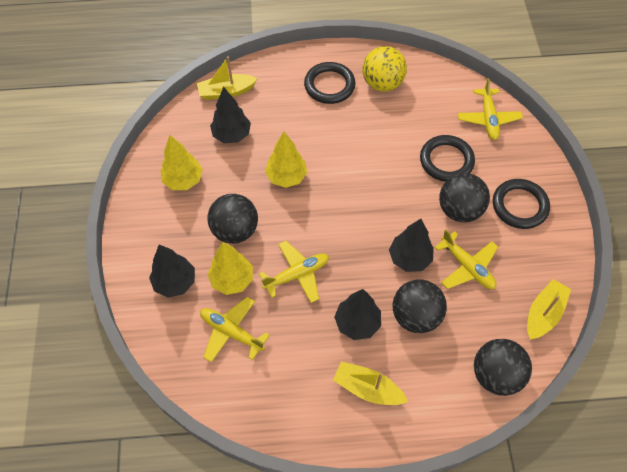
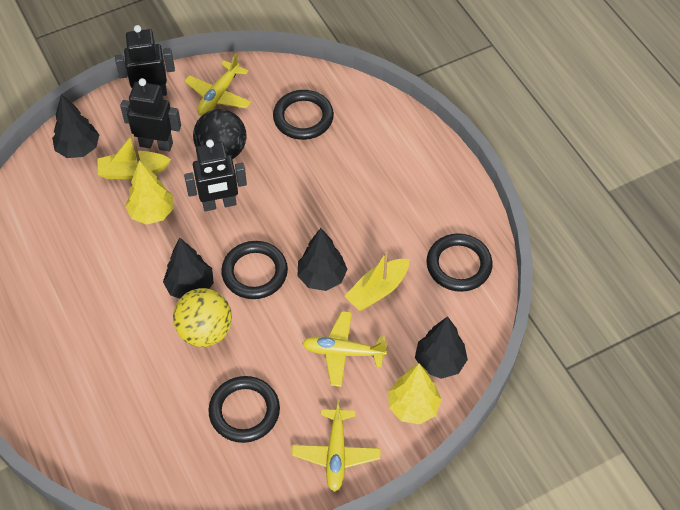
black ball: 4 -> 1
black ring: 3 -> 4
black robot: 0 -> 3
yellow boat: 3 -> 2
yellow plane: 4 -> 3
yellow tree: 3 -> 2

